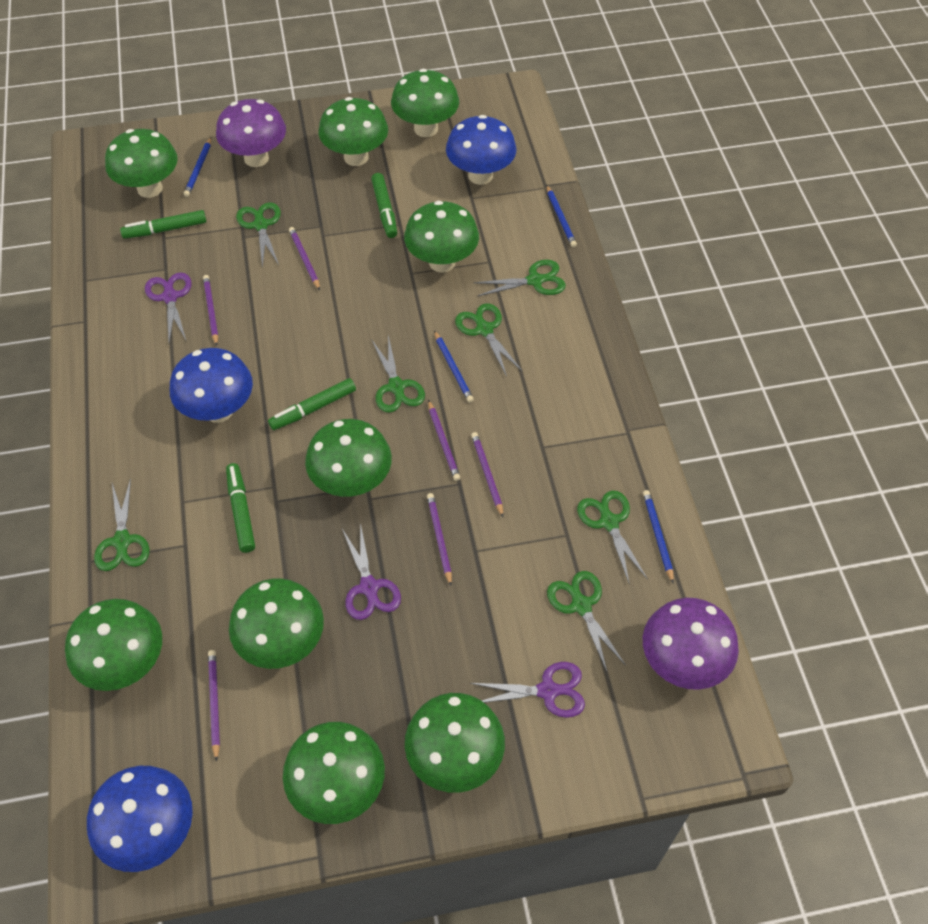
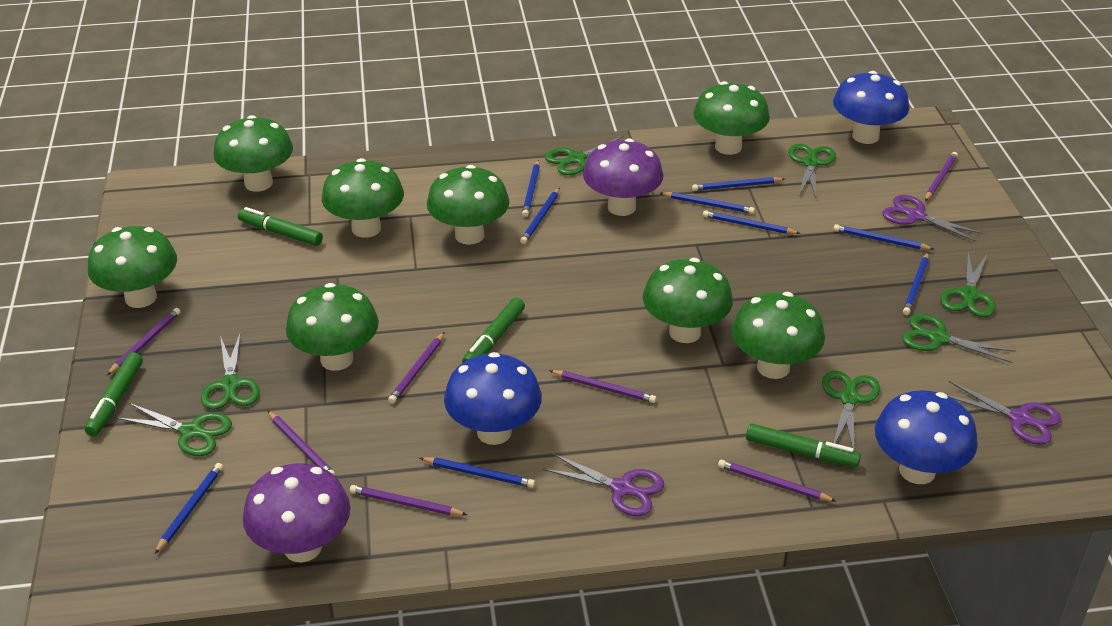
blue pencil: 4 -> 9
green mushroom: 9 -> 8
purple pencil: 6 -> 7

